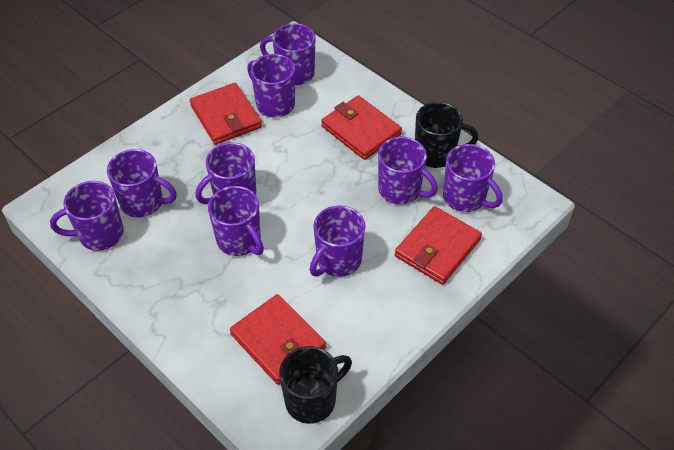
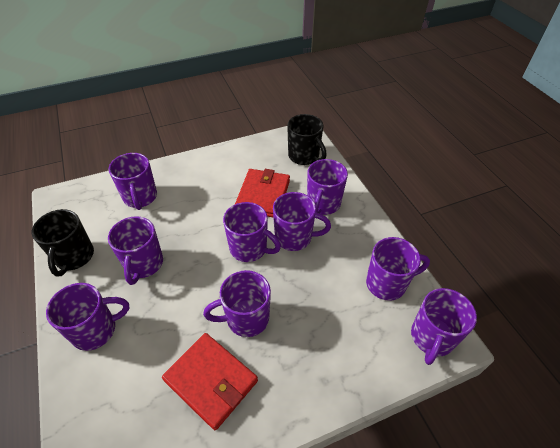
red wallet: 4 -> 2

